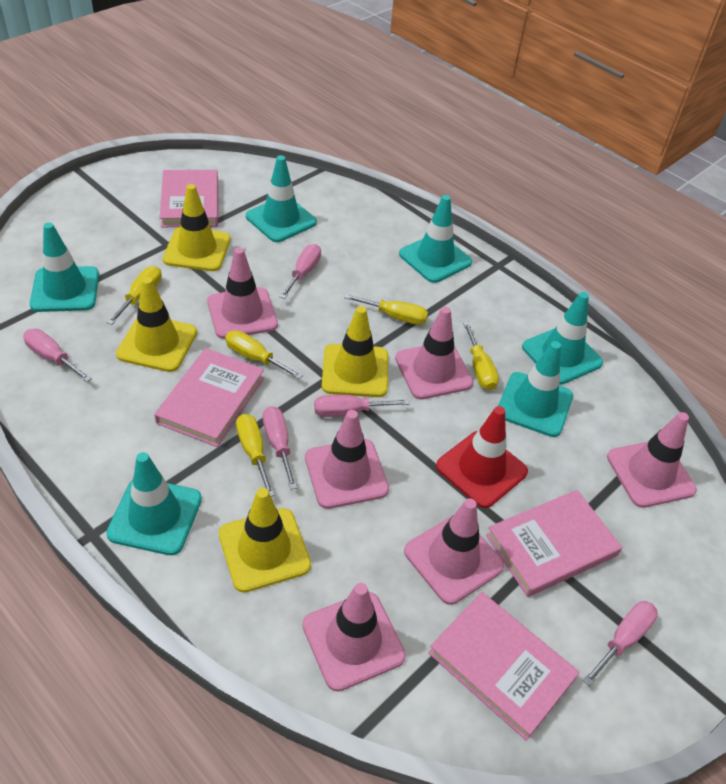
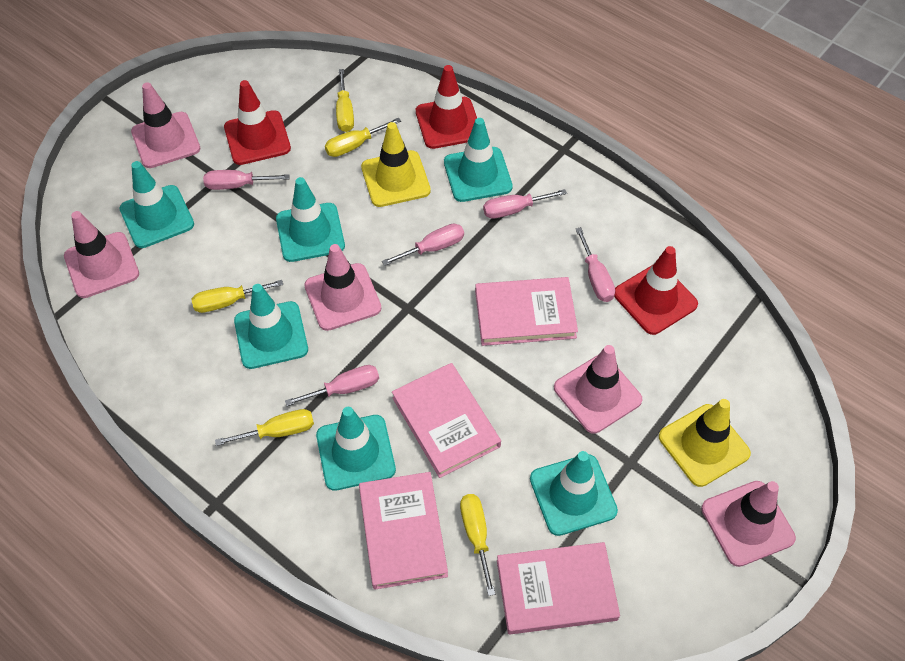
pink traffic cone: 6 -> 5
red traffic cone: 1 -> 3
yellow traffic cone: 4 -> 2

